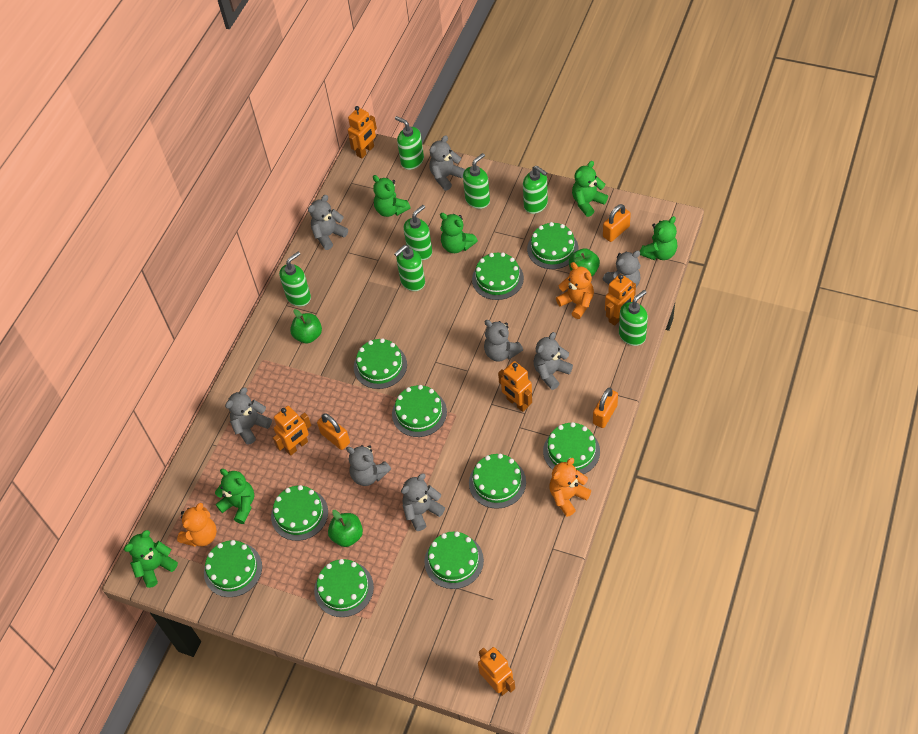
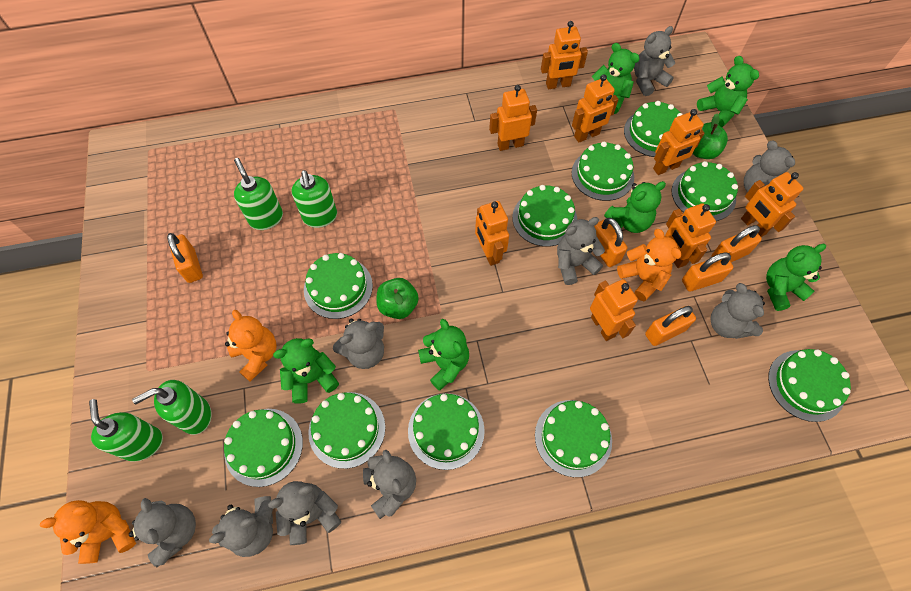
green apple: 3 -> 2
green soap dispenser: 7 -> 4
grey teddy bear: 8 -> 9
orange padlock: 3 -> 5
orange robot: 5 -> 8

